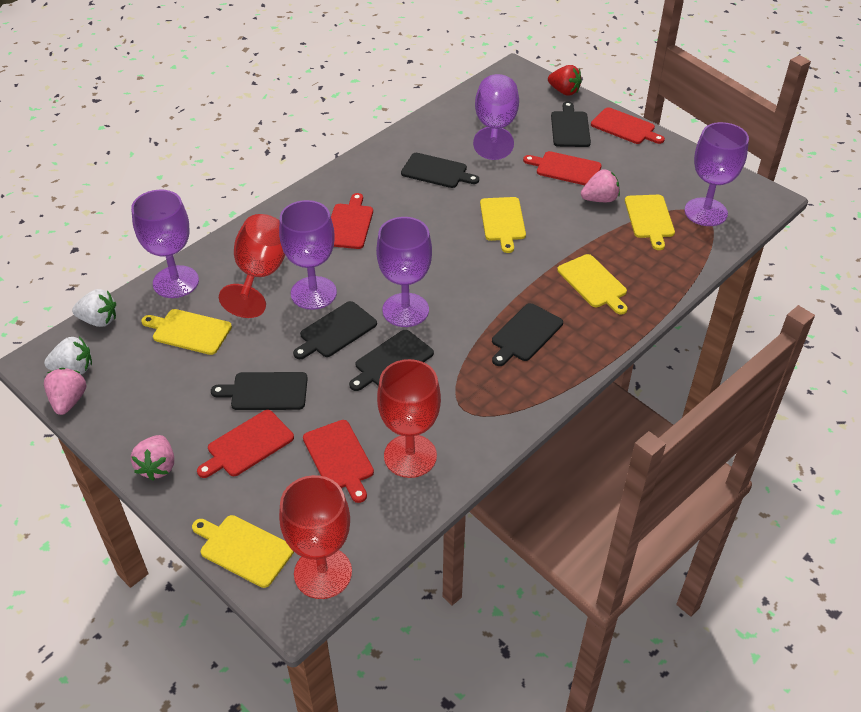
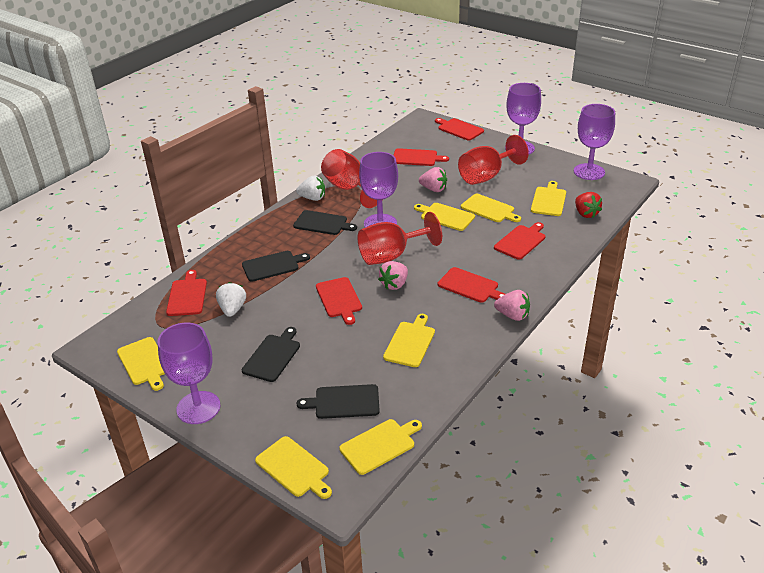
black cutting board: 6 -> 4
purple goblet: 5 -> 4
red cutting board: 5 -> 6
yellow cutting board: 5 -> 7

